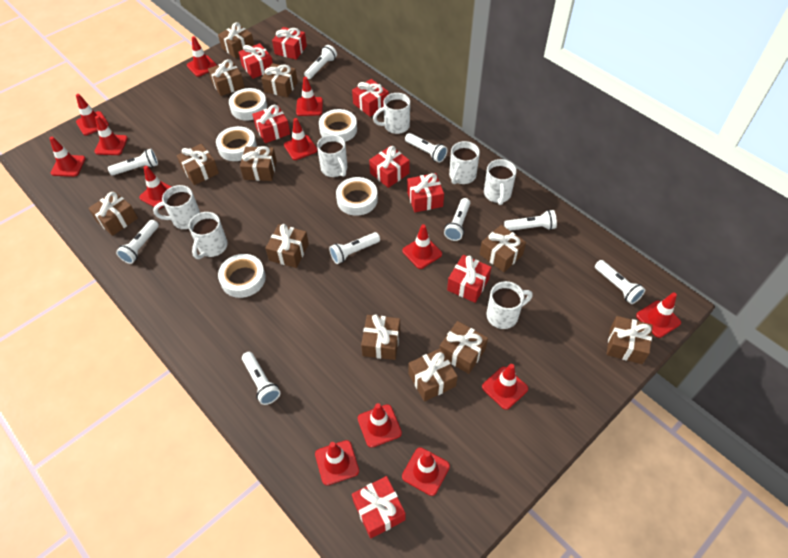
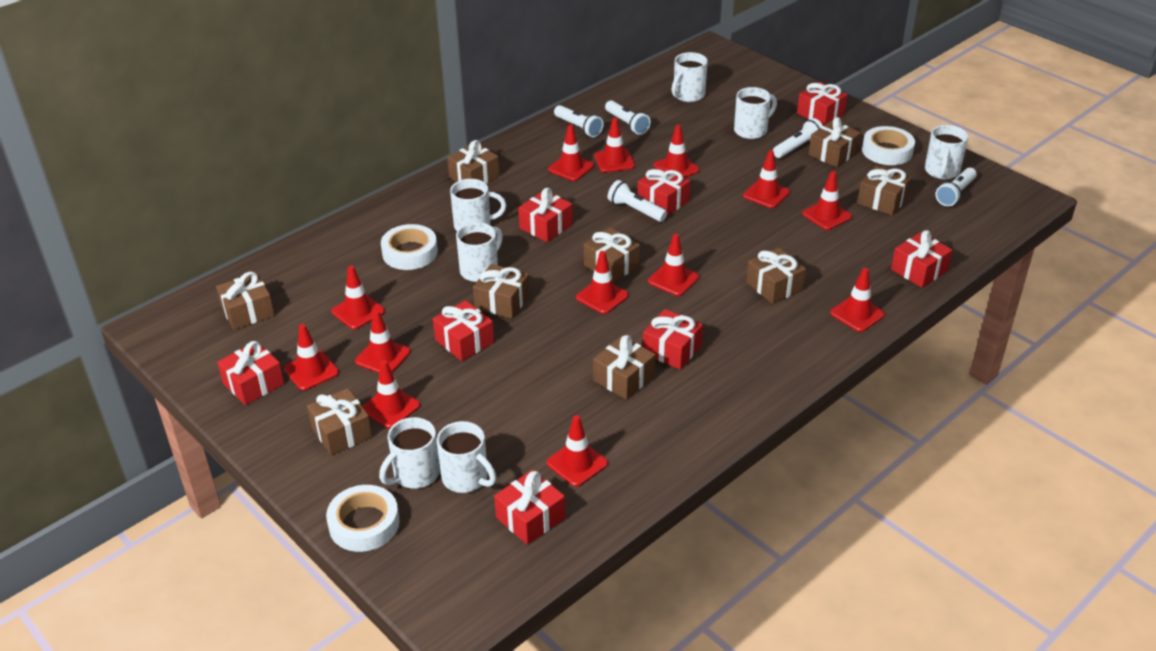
brown gift: 12 -> 9
white flashlight: 9 -> 5
white tape: 5 -> 3

